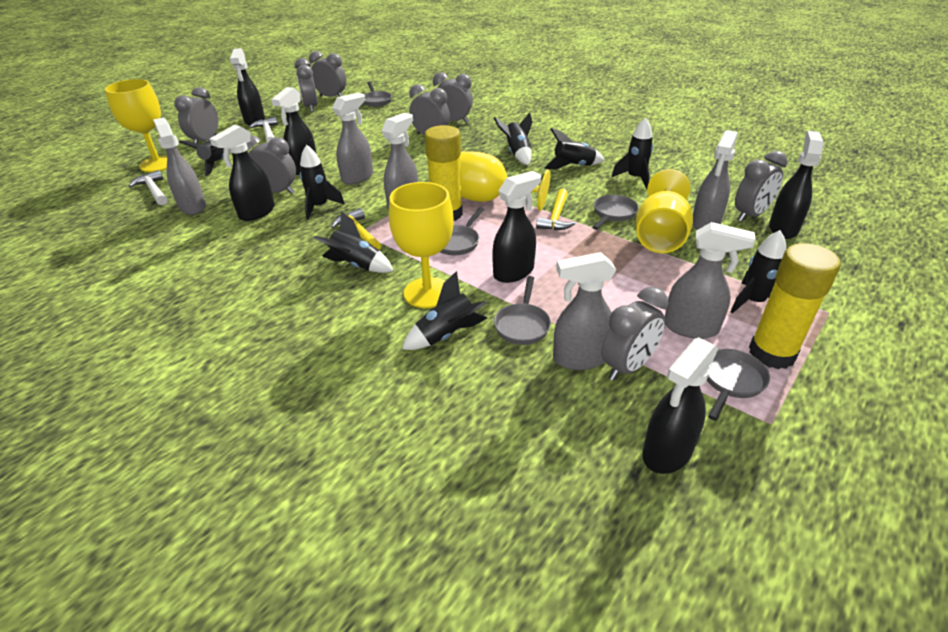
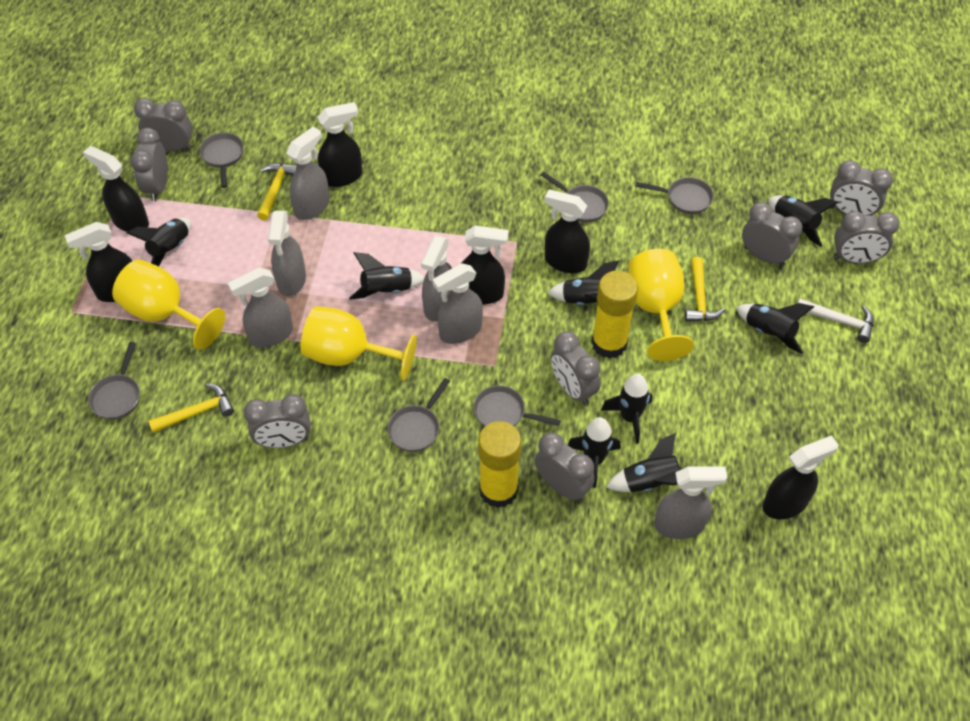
grey pan: 5 -> 6
white hammer: 2 -> 1
yellow goblet: 4 -> 3
yellow hammer: 2 -> 3

